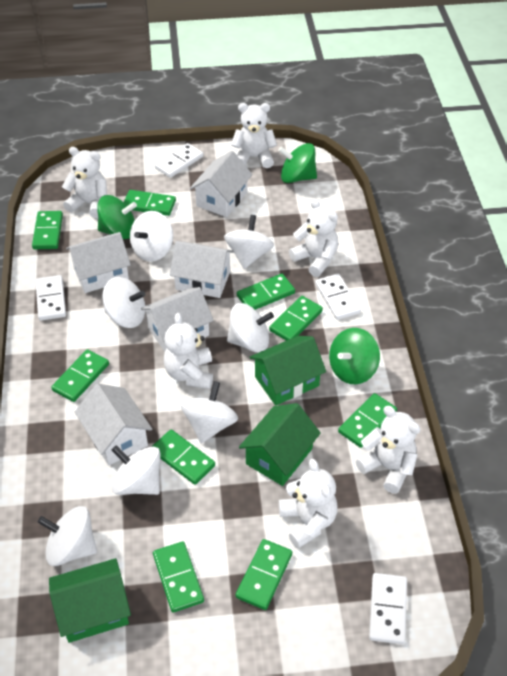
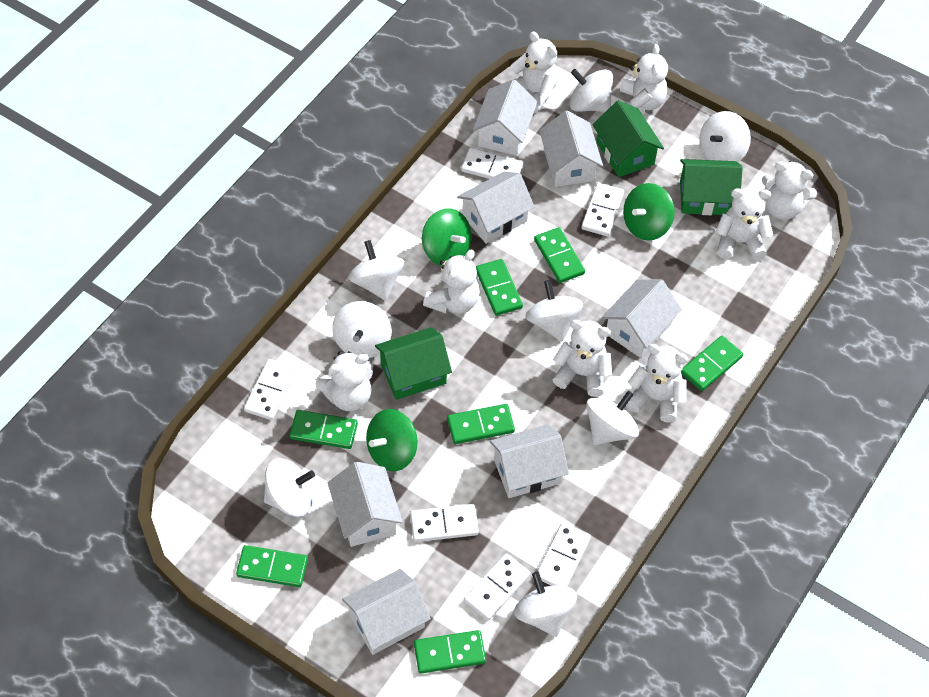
green domino: 9 -> 7
white domino: 4 -> 6
white house: 5 -> 7
white spinning top: 7 -> 8
white teddy bear: 6 -> 8

